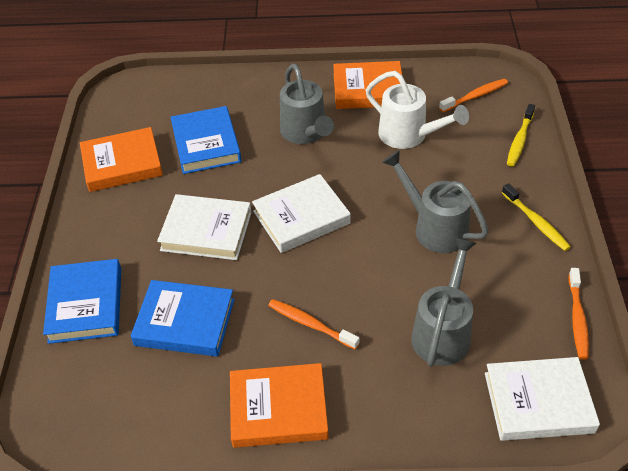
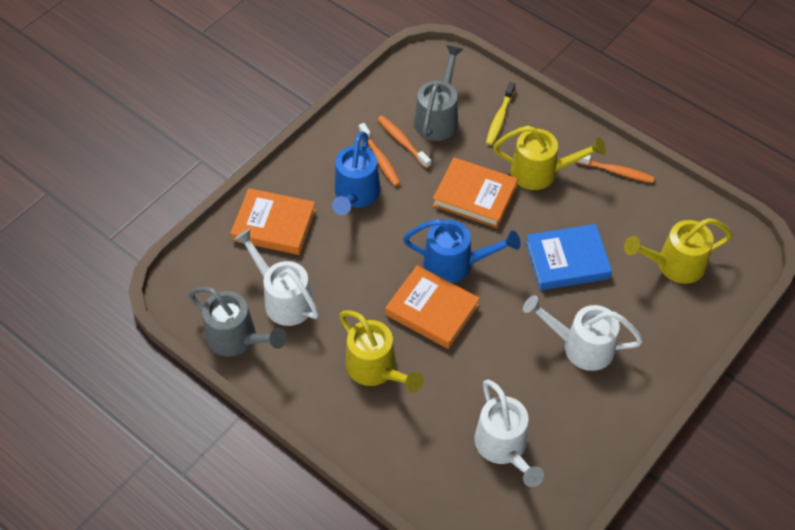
blue book: 3 -> 1
blue watering can: 0 -> 2
grey watering can: 3 -> 2
white book: 3 -> 0
white watering can: 1 -> 3
yellow toothbrush: 2 -> 1
yellow watering can: 0 -> 3

